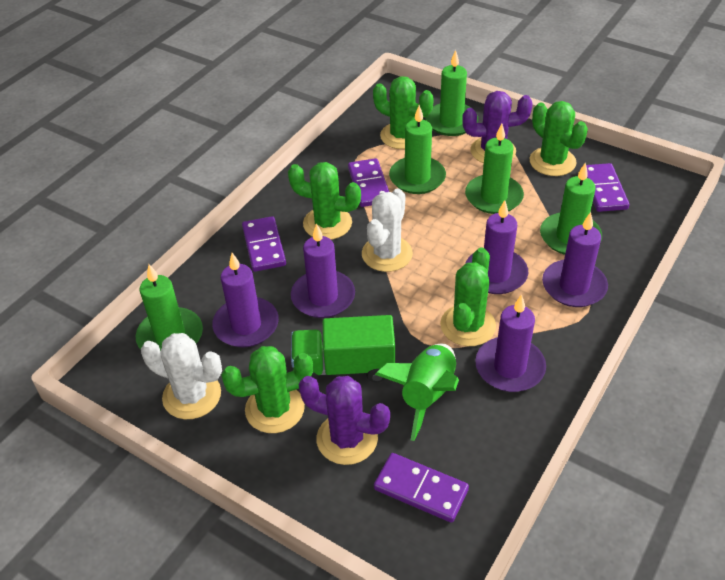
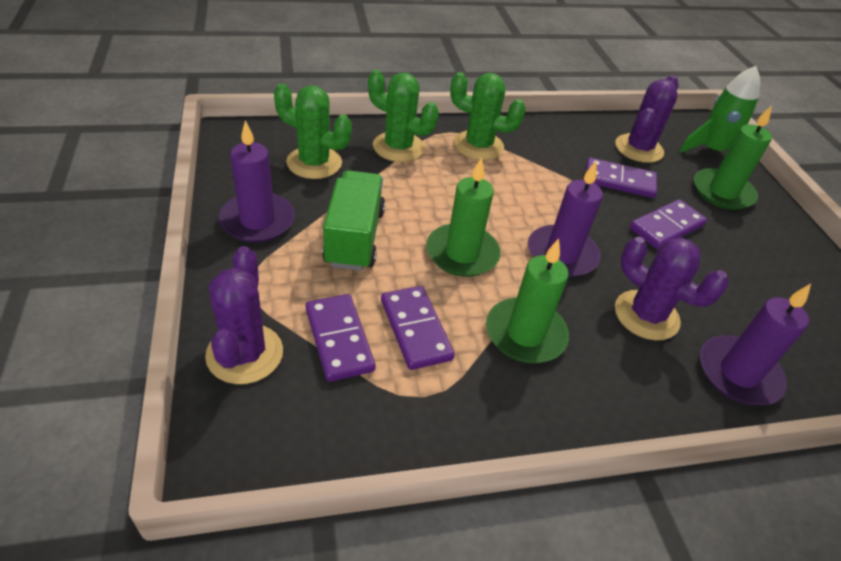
green cactus: 5 -> 3
green candle: 5 -> 3
purple cactus: 2 -> 3
purple candle: 5 -> 3
white cactus: 2 -> 0

